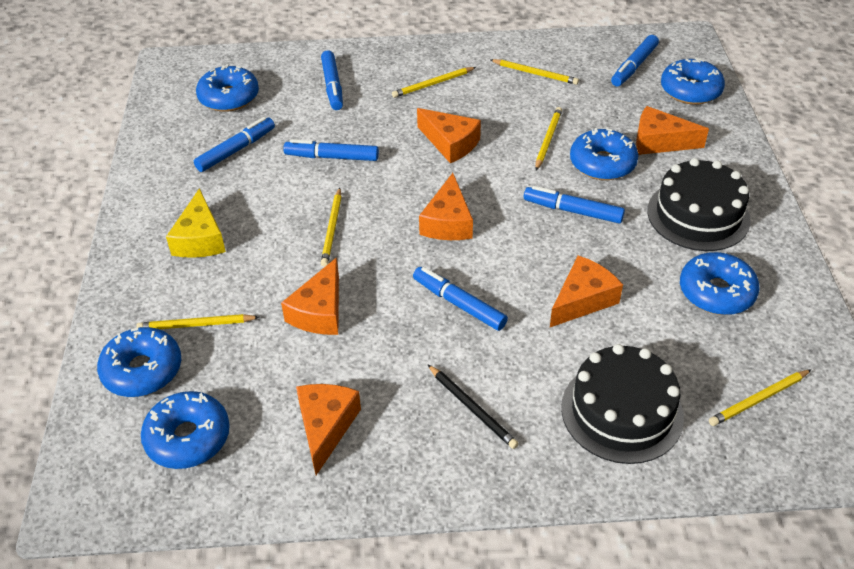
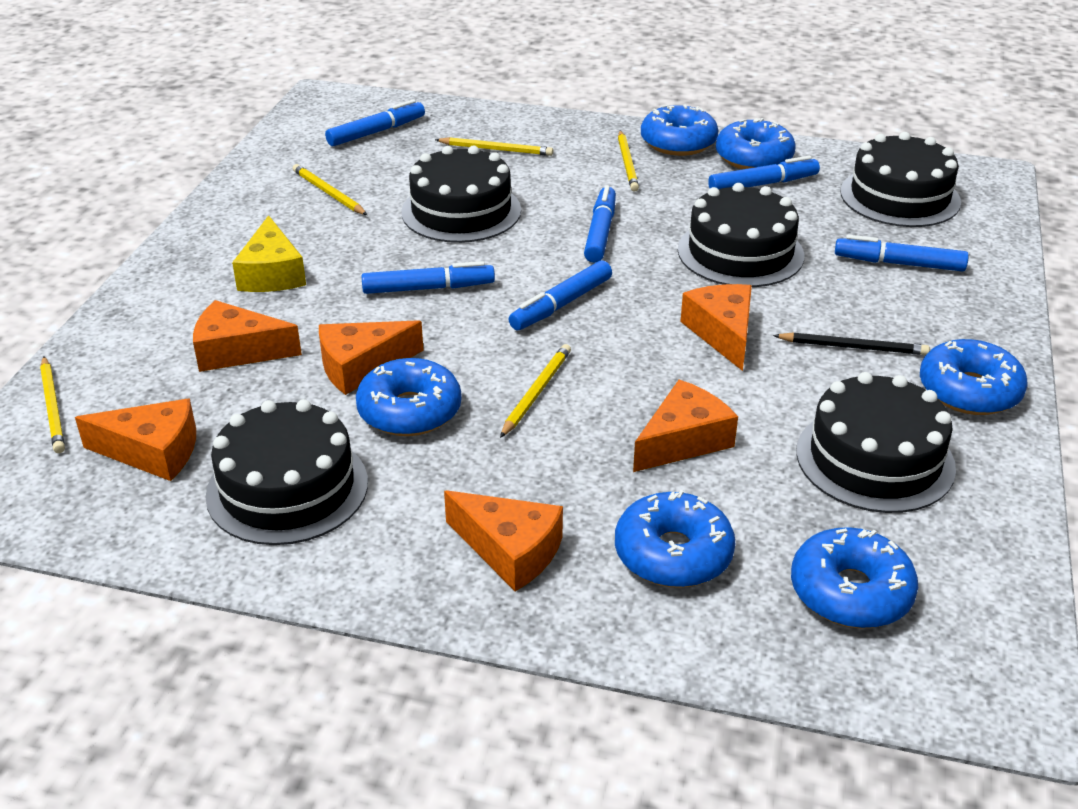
black cake: 2 -> 5
yellow pencil: 6 -> 5

